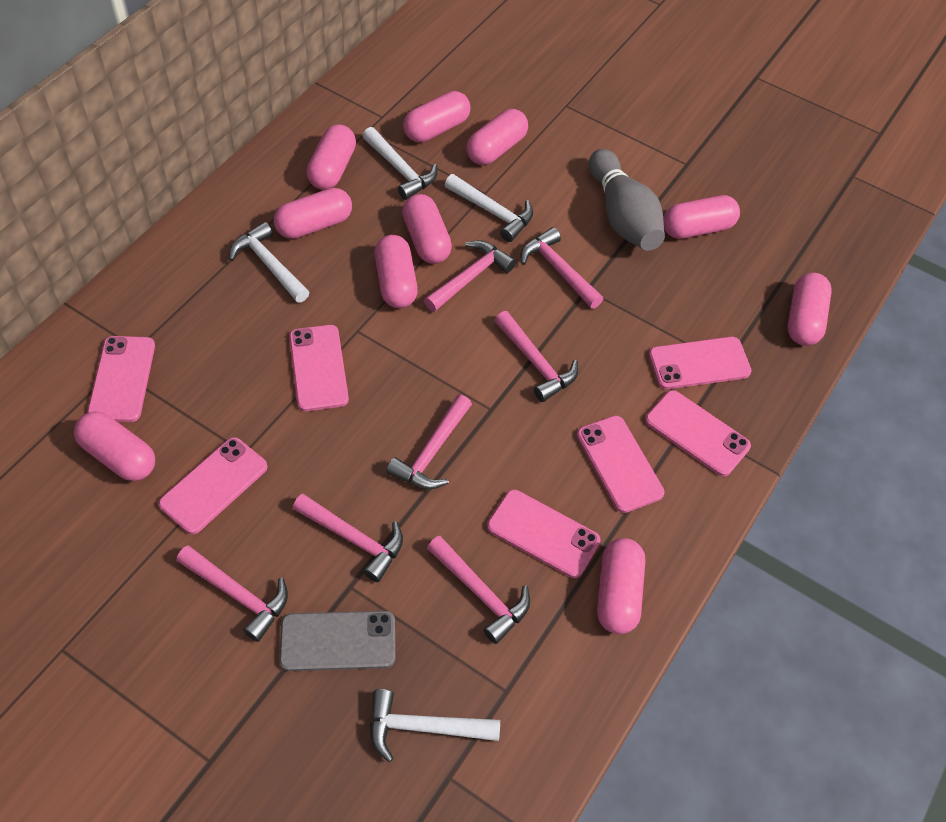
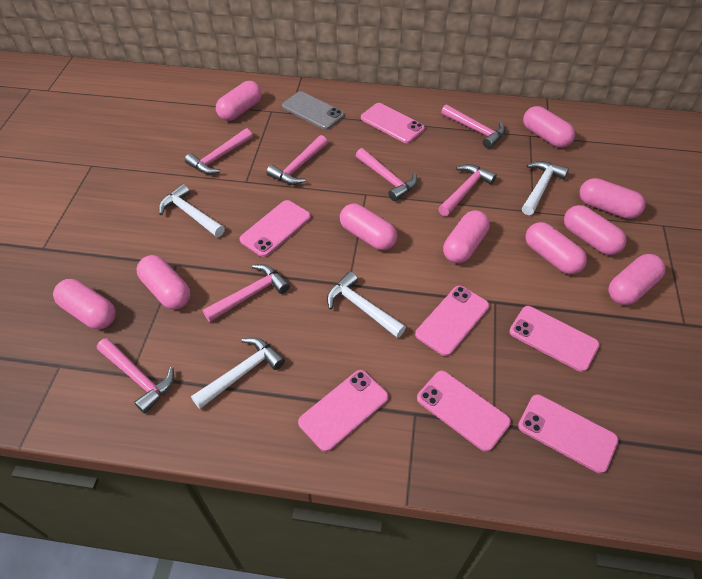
grey bowling pin: 1 -> 0

